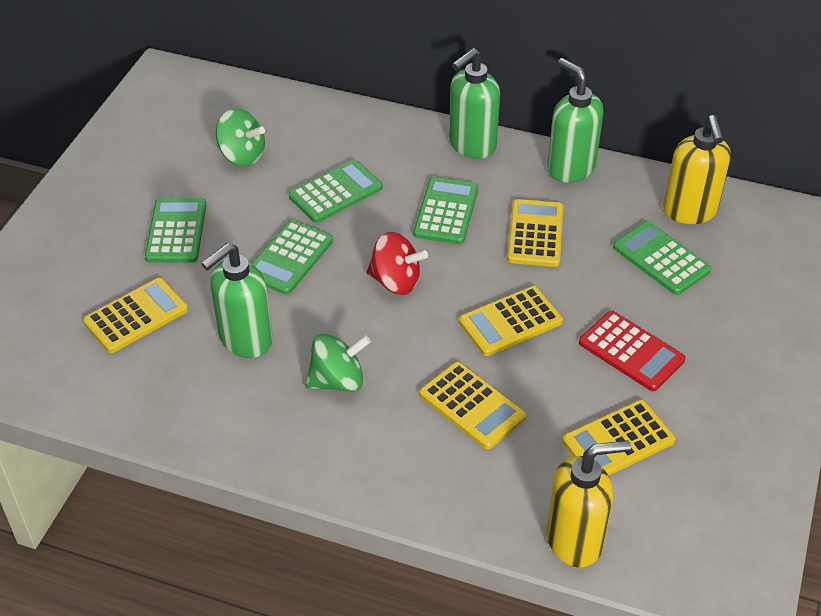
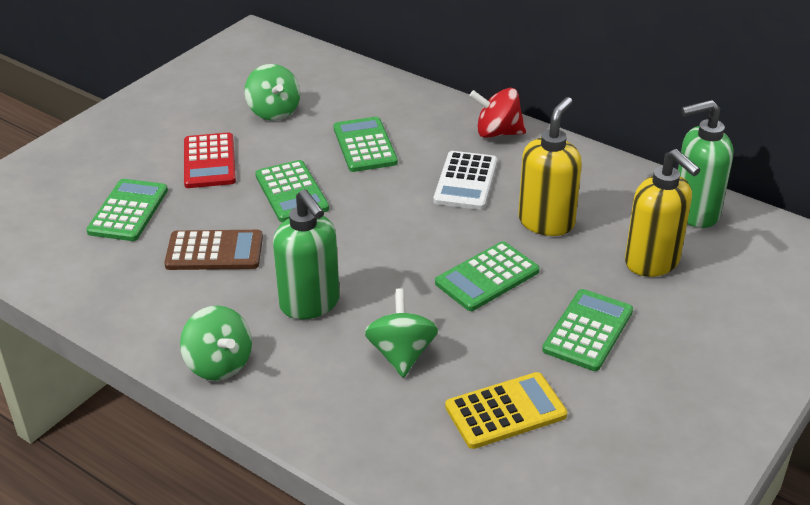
brown calculator: 0 -> 1
green soap dispenser: 3 -> 2
green spinning top: 2 -> 3
white calculator: 0 -> 1
yellow calculator: 5 -> 1

